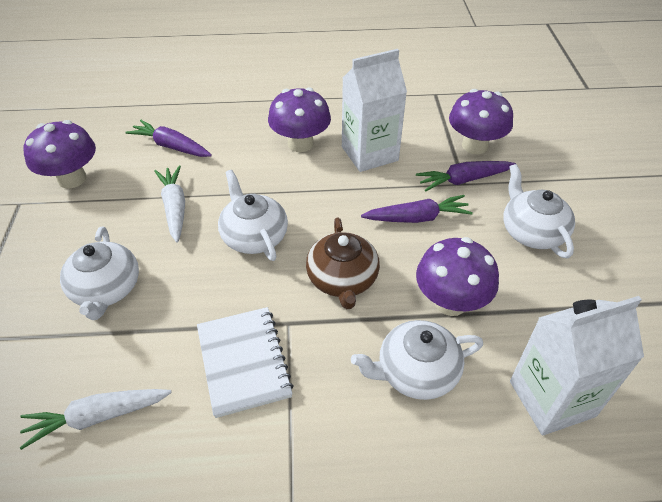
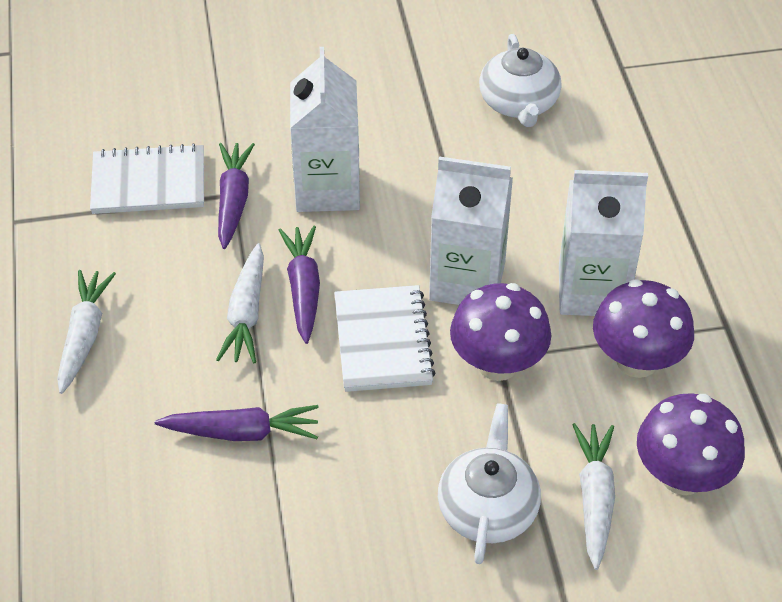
brown teapot: 1 -> 0
purple mushroom: 4 -> 3
white carrot: 2 -> 3
white carton: 2 -> 3
white notebook: 1 -> 2
white teapot: 4 -> 2

